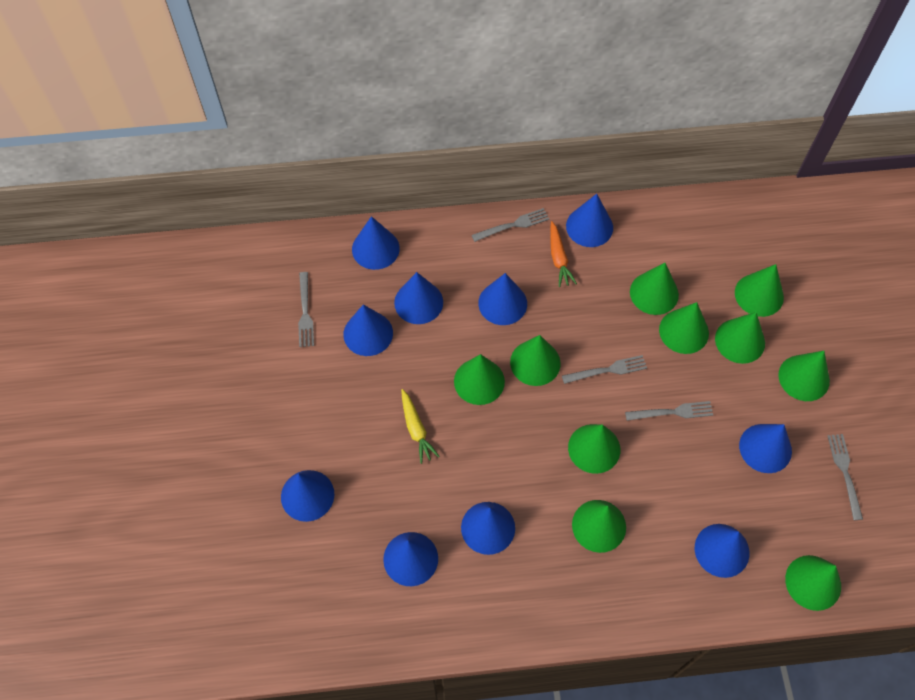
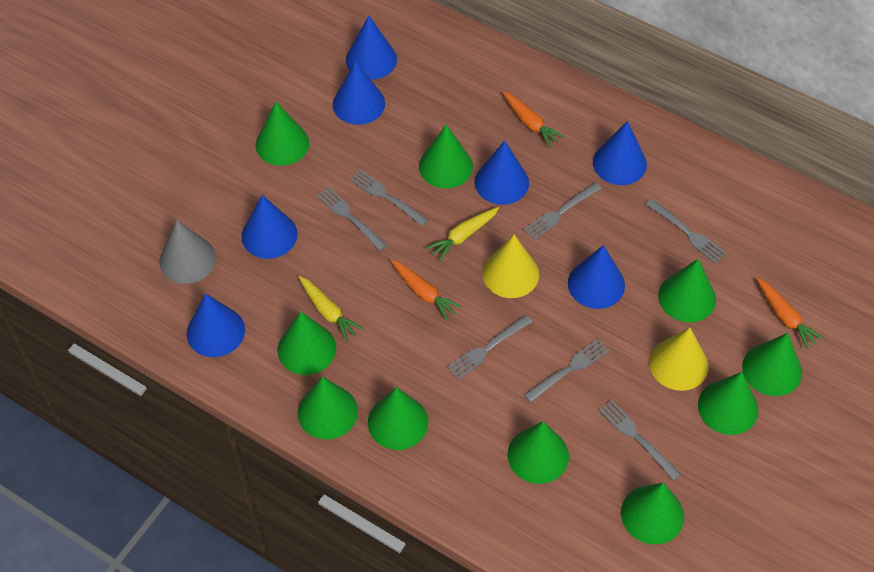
blue cone: 10 -> 7
grey cone: 0 -> 1
grey fork: 5 -> 7
orange carrot: 1 -> 3
yellow carrot: 1 -> 2
yellow cone: 0 -> 2

